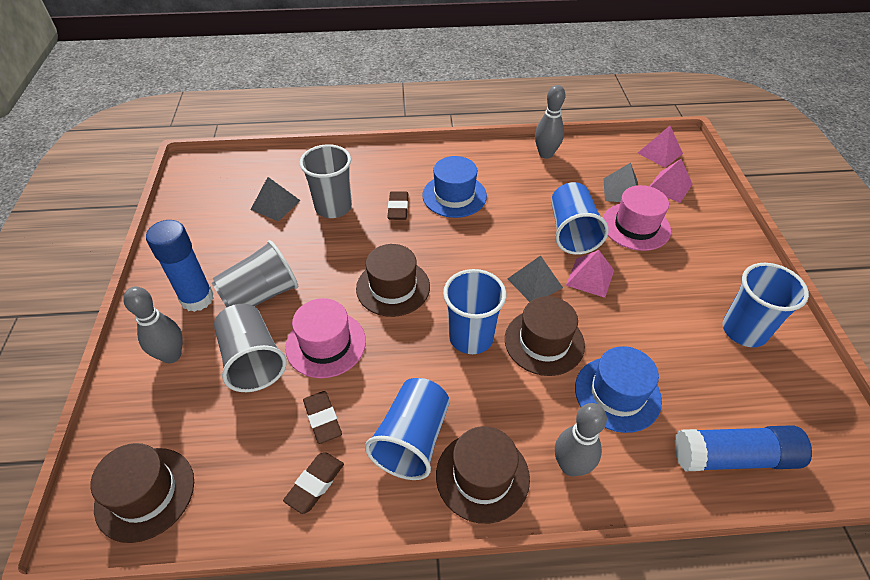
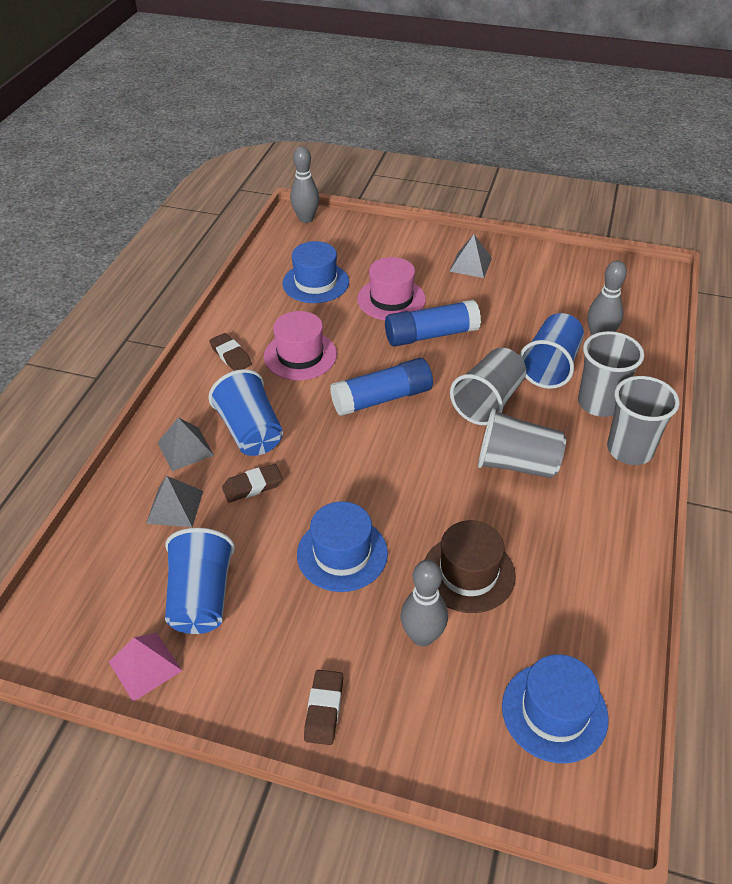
blue cup: 4 -> 3
blue hat: 2 -> 3
brown hat: 4 -> 1
grey cup: 3 -> 4
pink pyramid: 3 -> 1

